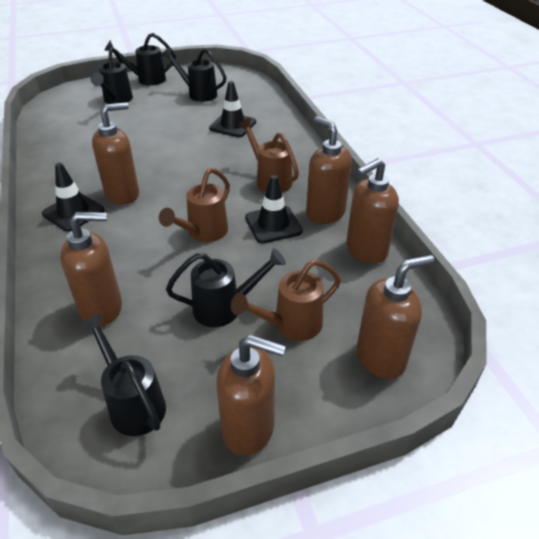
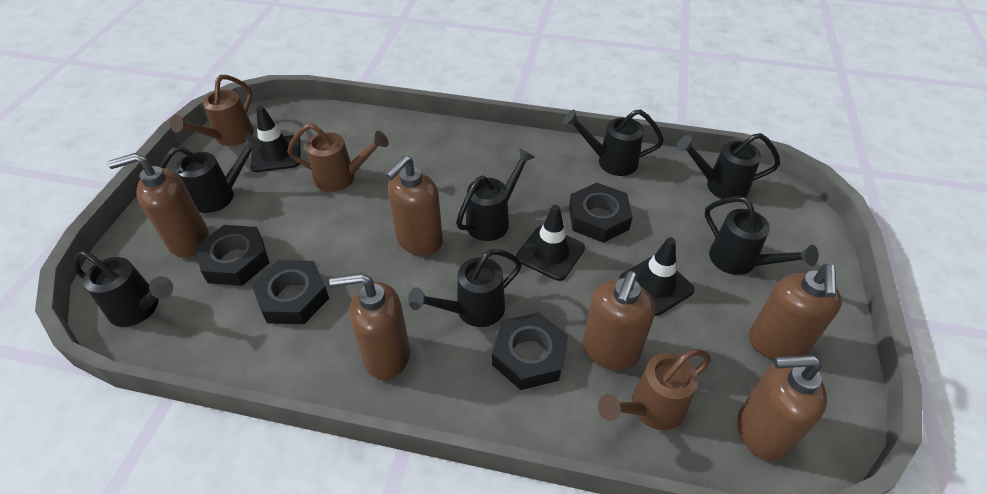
black nut: 0 -> 4
black watering can: 5 -> 7

